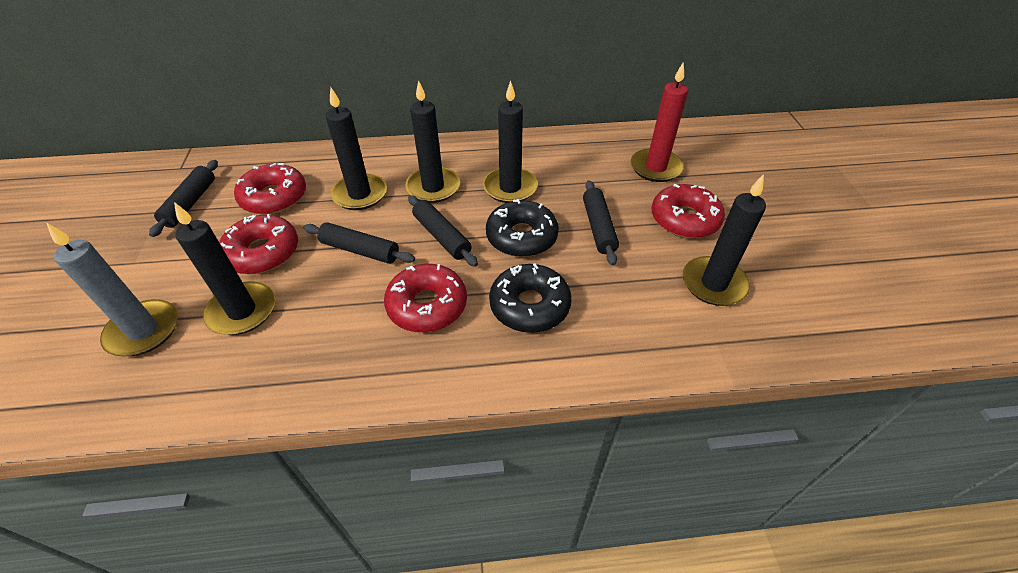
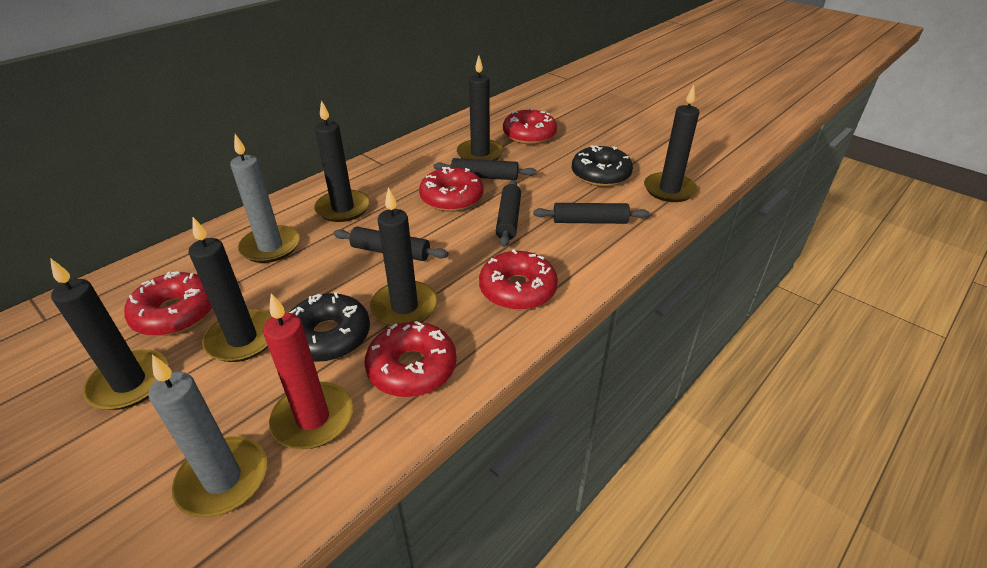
black candle: 5 -> 6
grey candle: 1 -> 2
red donut: 4 -> 5

